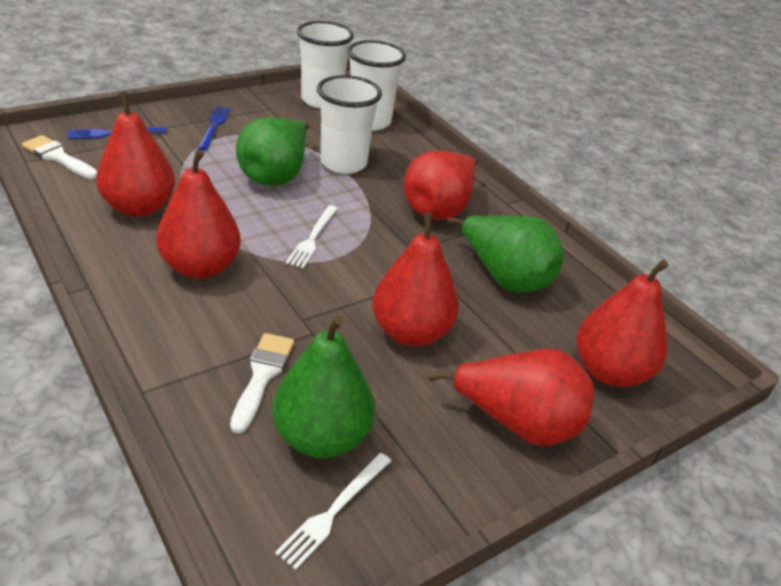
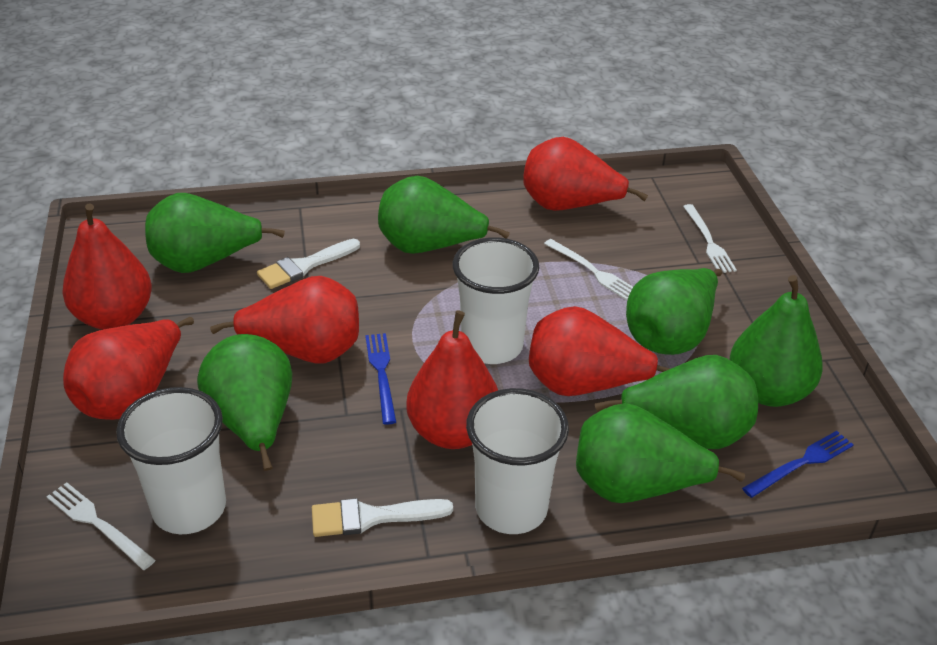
green pear: 3 -> 7
white fork: 2 -> 3

